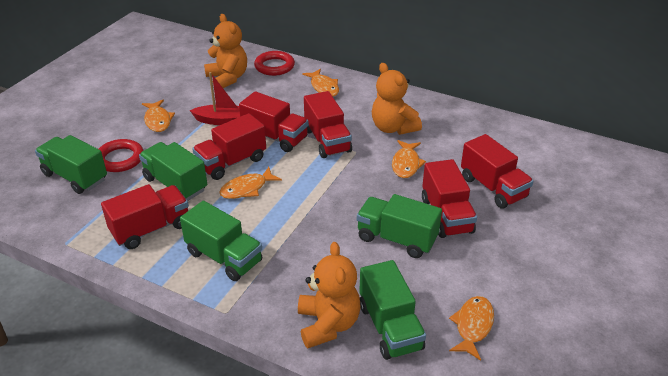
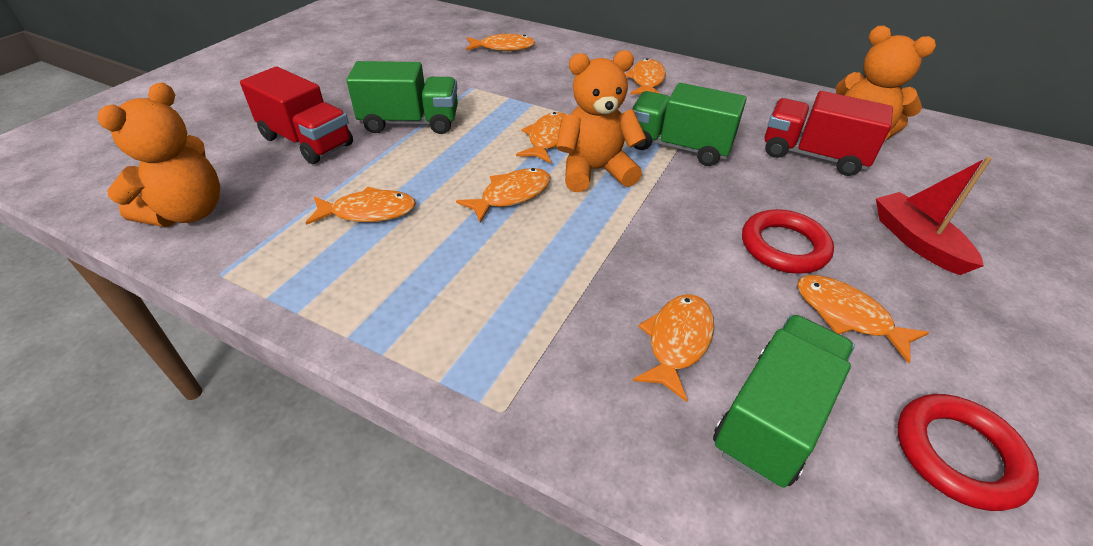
green truck: 5 -> 3
orange fish: 5 -> 7
red truck: 6 -> 2

